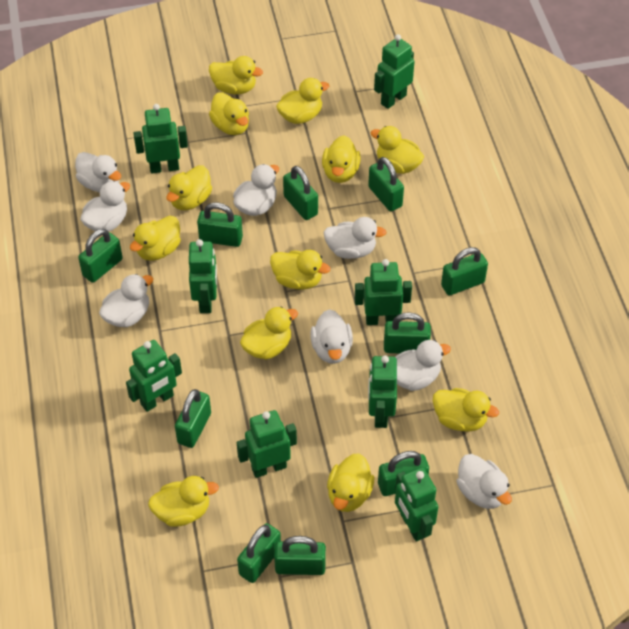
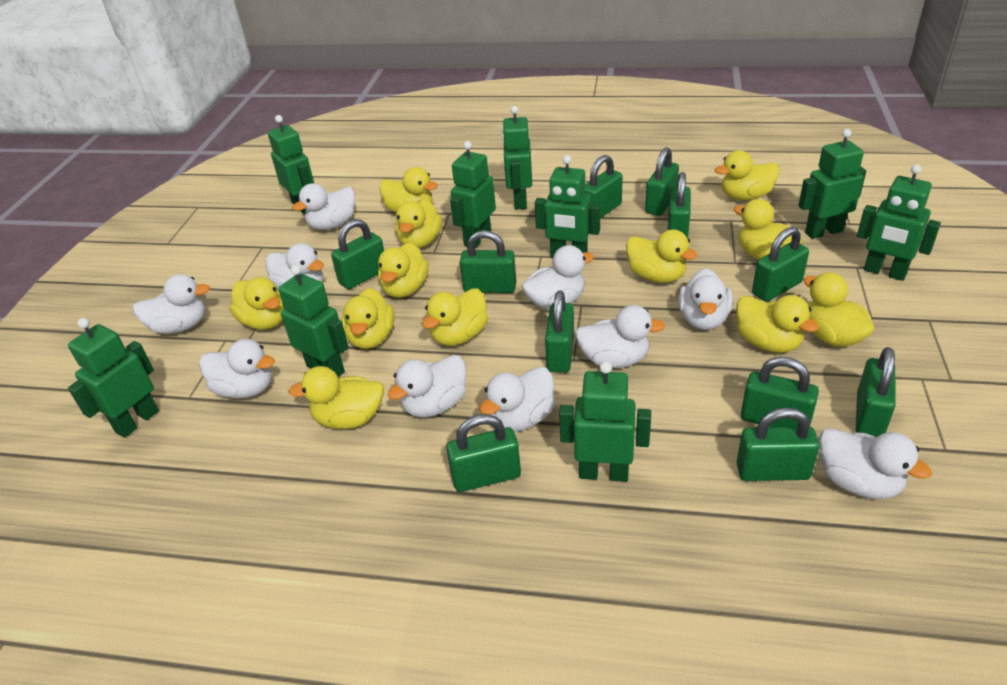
green padlock: 10 -> 11
green robot: 8 -> 9
white duck: 8 -> 10

